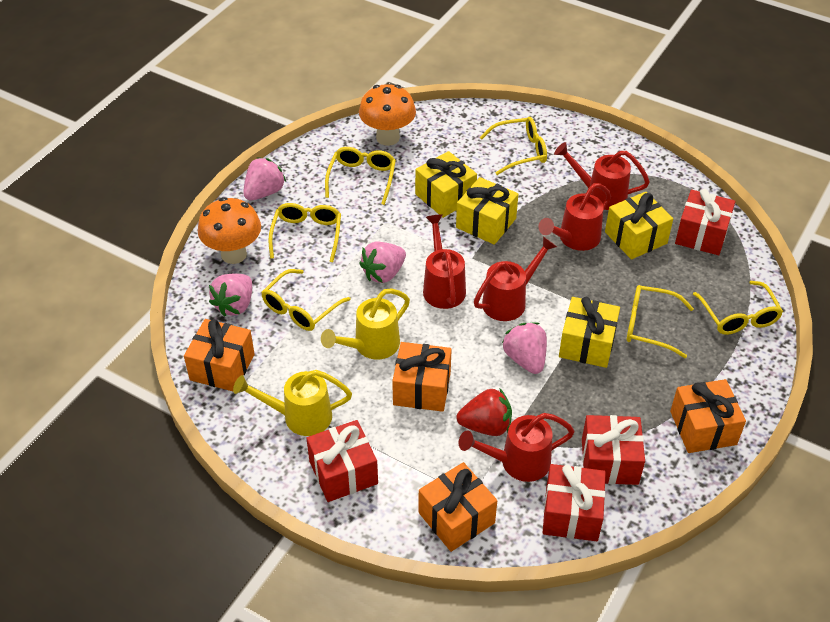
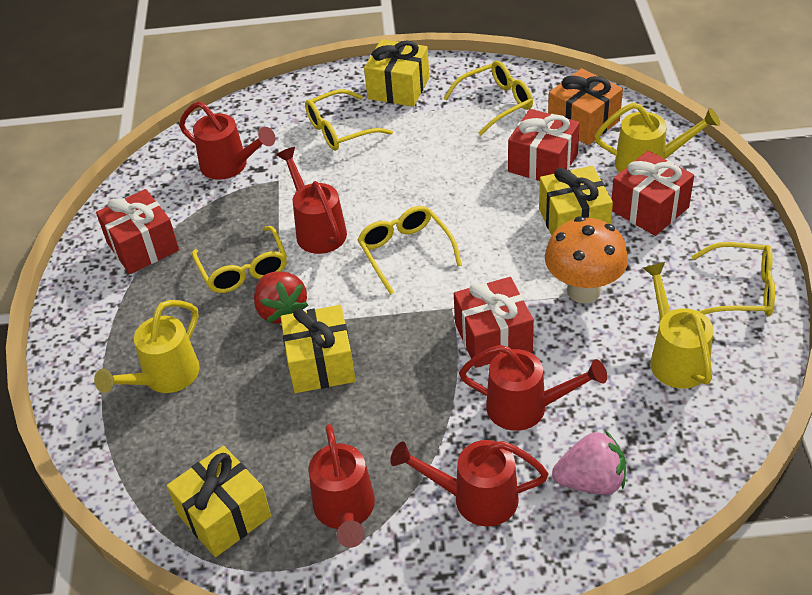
orange gift: 4 -> 1
orange mushroom: 2 -> 1
pink strawberry: 4 -> 1
yellow glasses: 6 -> 5
yellow watering can: 2 -> 3

